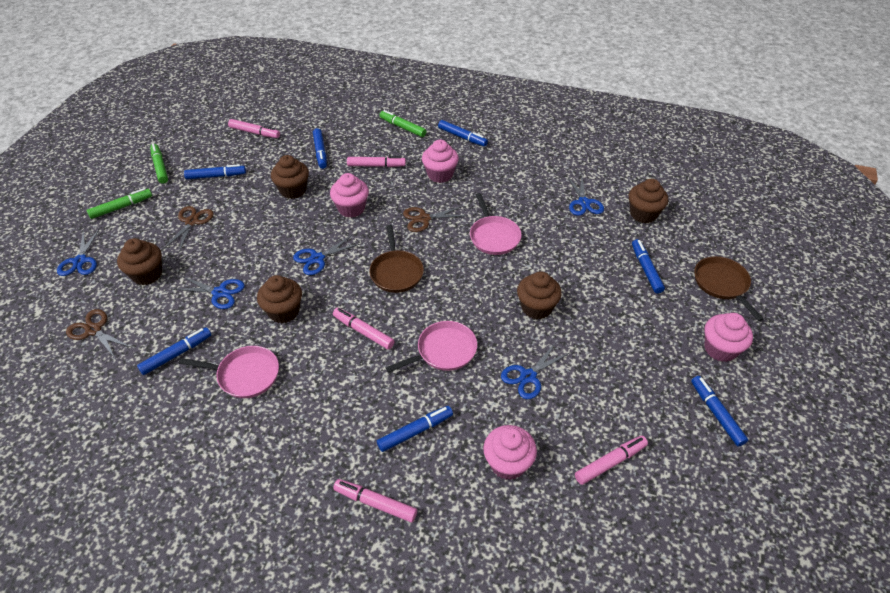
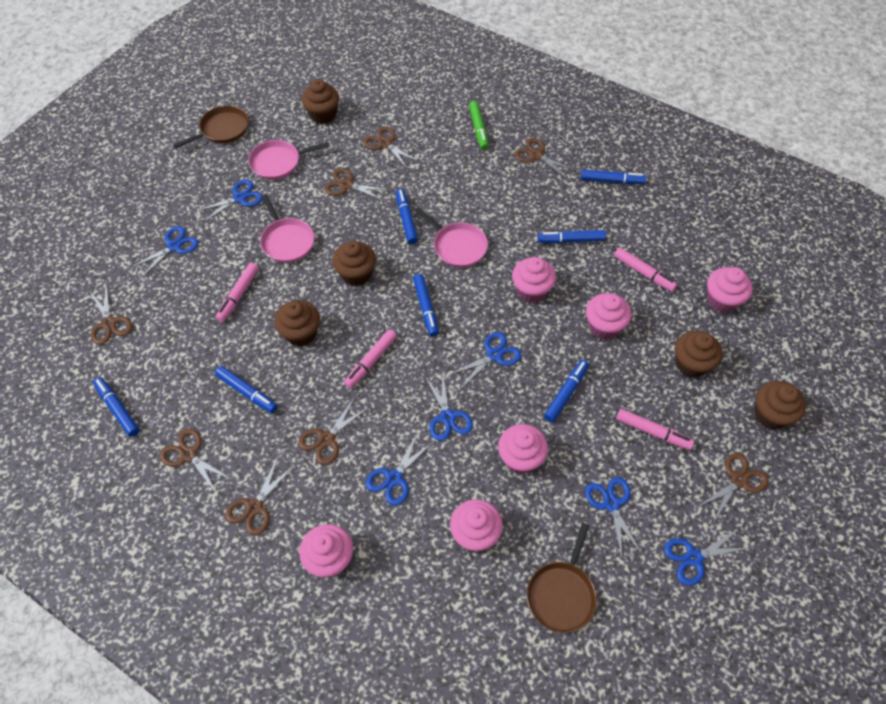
blue scissors: 5 -> 7
brown scissors: 3 -> 8
green marker: 3 -> 1
pink cupcake: 4 -> 6
pink marker: 5 -> 4

